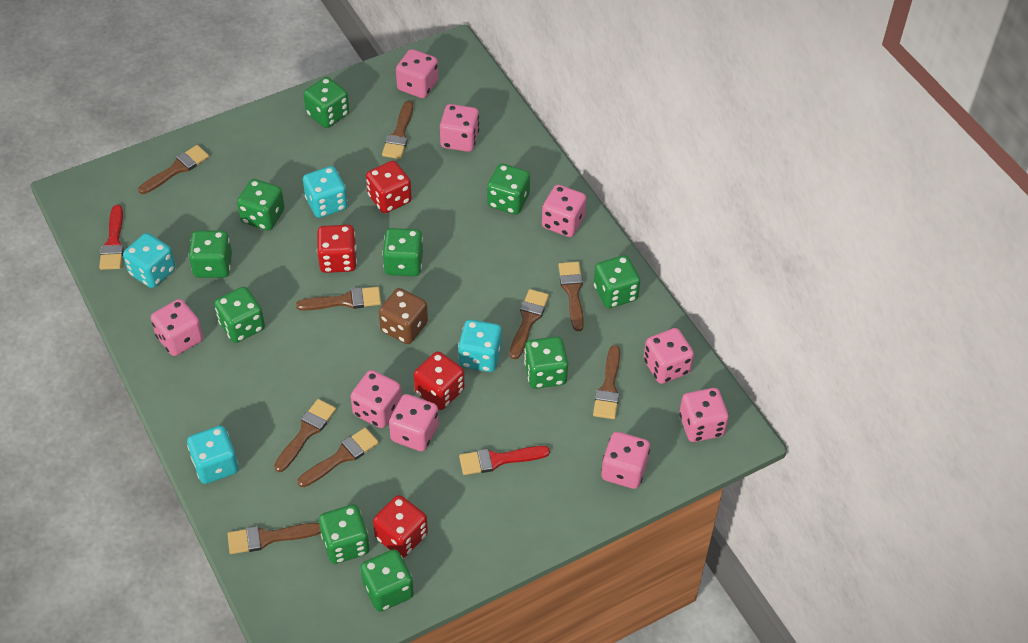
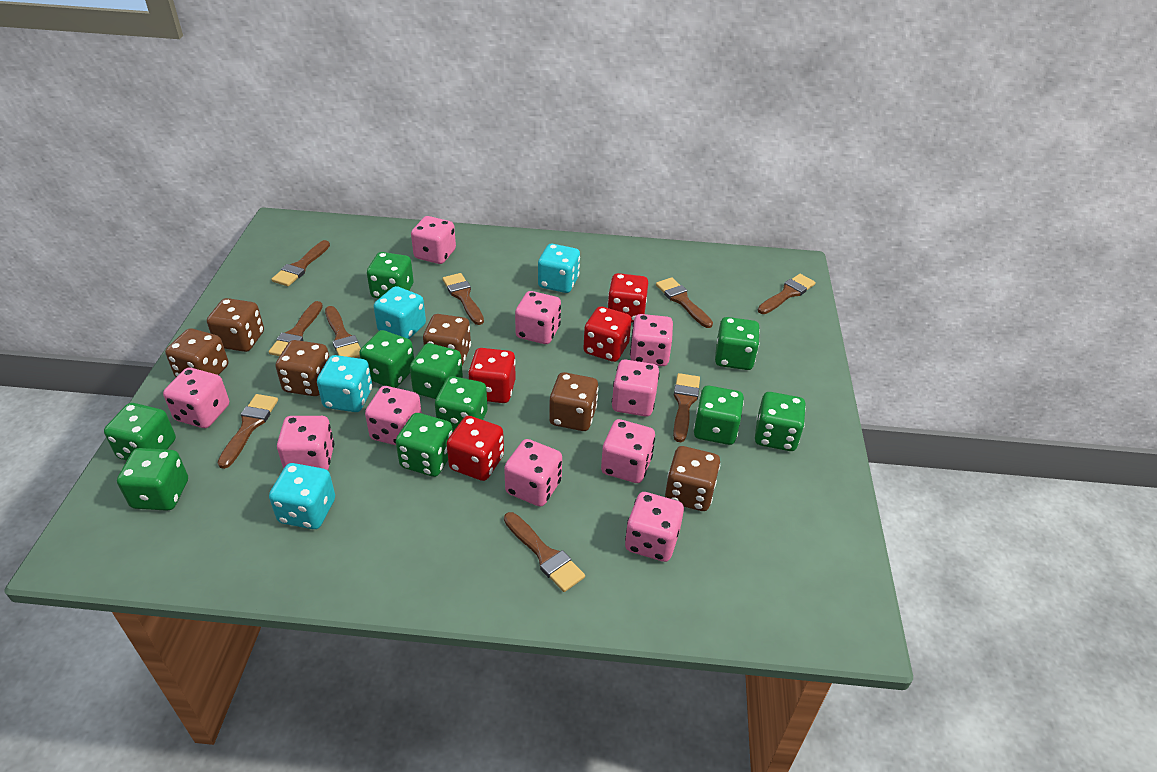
brown dice: 1 -> 6
pink dice: 9 -> 10
red brush: 2 -> 0

